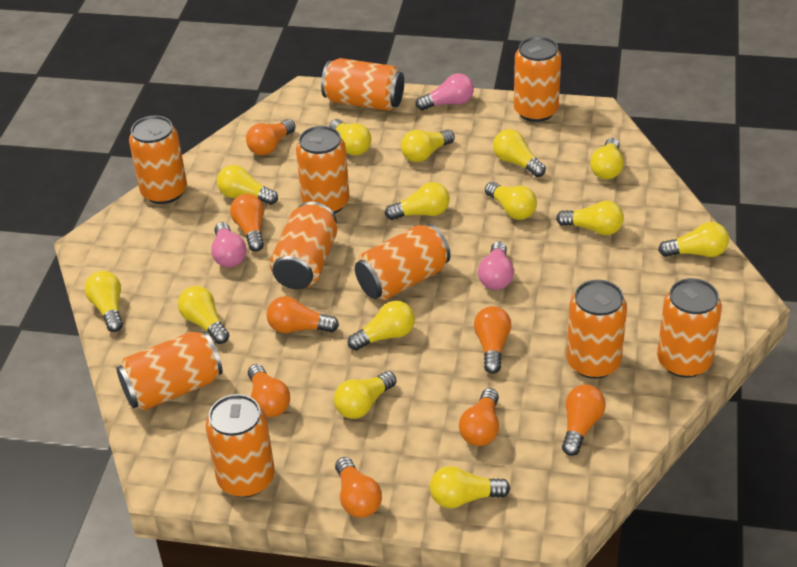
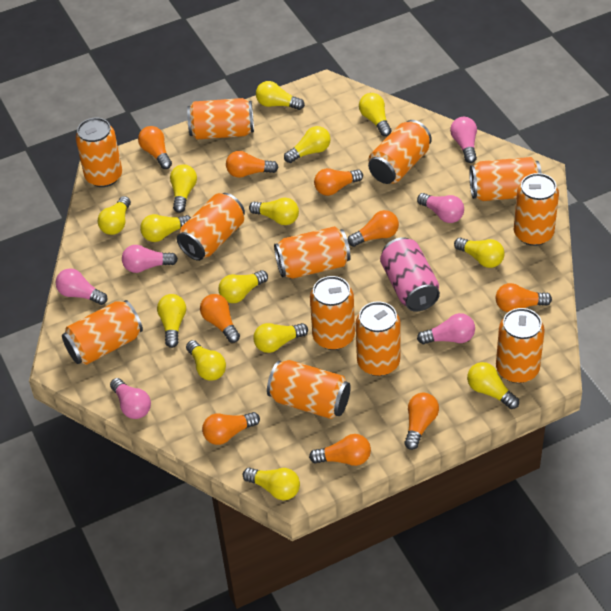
orange can: 10 -> 12
orange light bulb: 8 -> 9
pink can: 0 -> 1
pink light bulb: 3 -> 6

